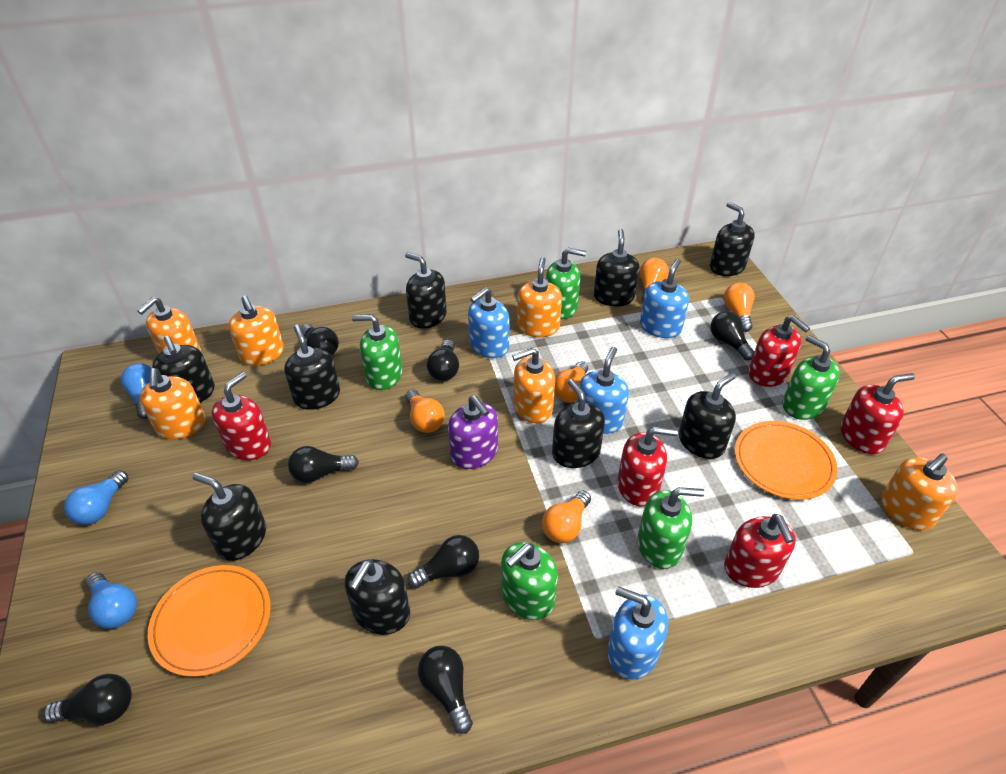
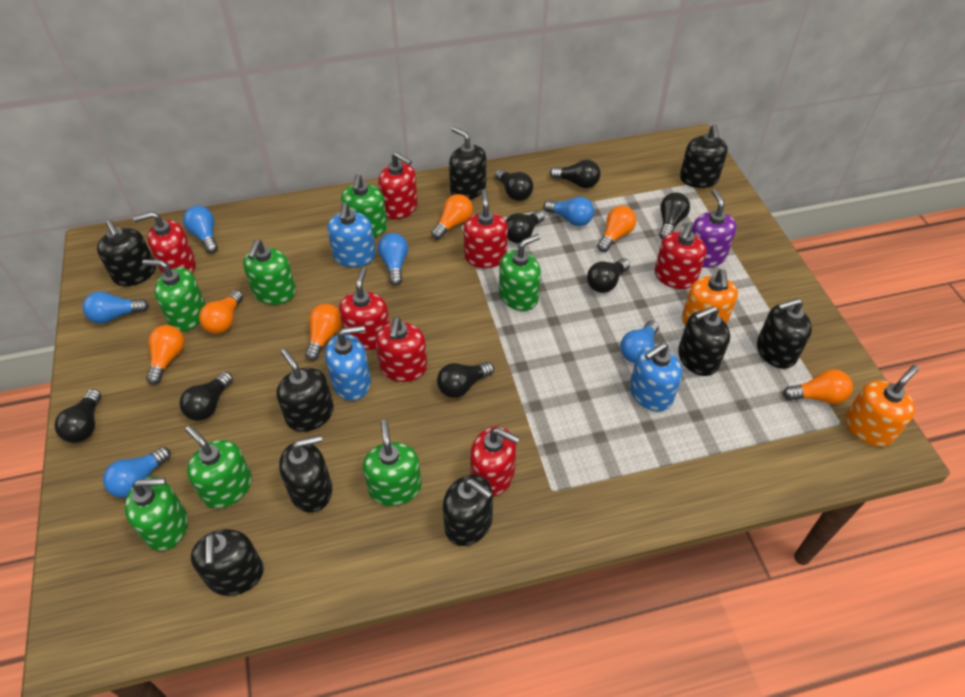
black light bulb: 7 -> 8
blue light bulb: 3 -> 6
blue soap dispenser: 4 -> 3
green soap dispenser: 5 -> 7
orange light bulb: 5 -> 6
orange plate: 2 -> 0
orange soap dispenser: 6 -> 2
red soap dispenser: 5 -> 7

